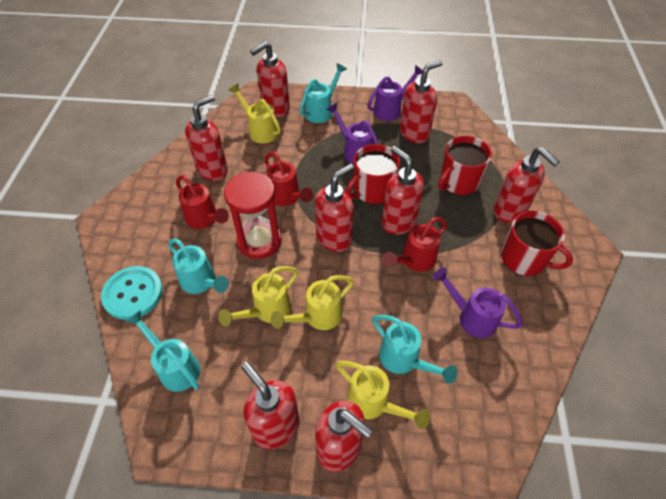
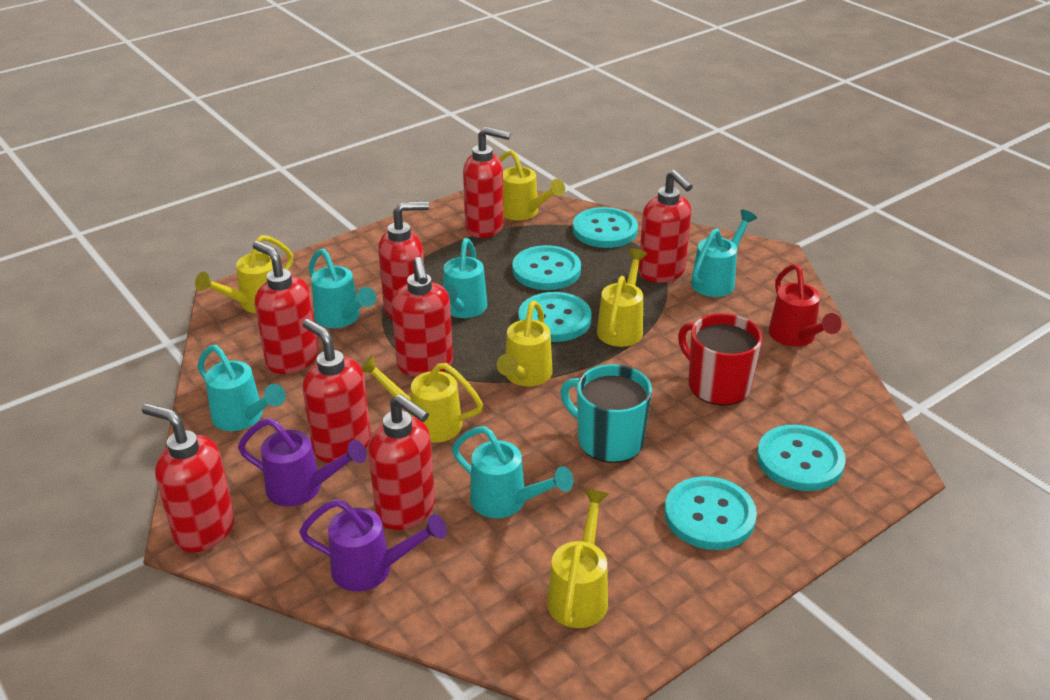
purple watering can: 3 -> 2
red hourglass: 1 -> 0
red mug: 3 -> 1
red watering can: 3 -> 1
turquoise button: 1 -> 5
turquoise mug: 0 -> 1
turquoise watering can: 4 -> 5
yellow watering can: 4 -> 6

